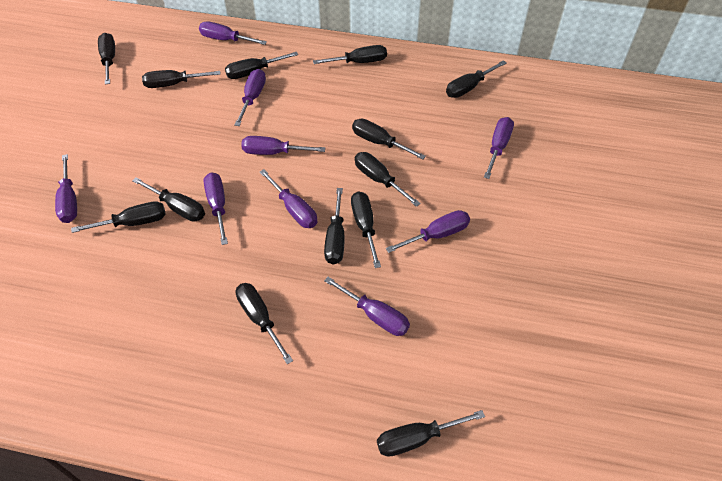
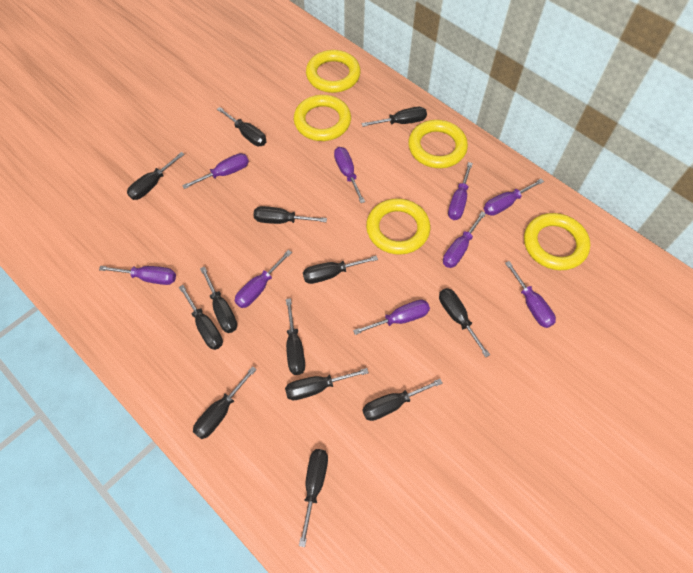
yellow ring: 0 -> 5

